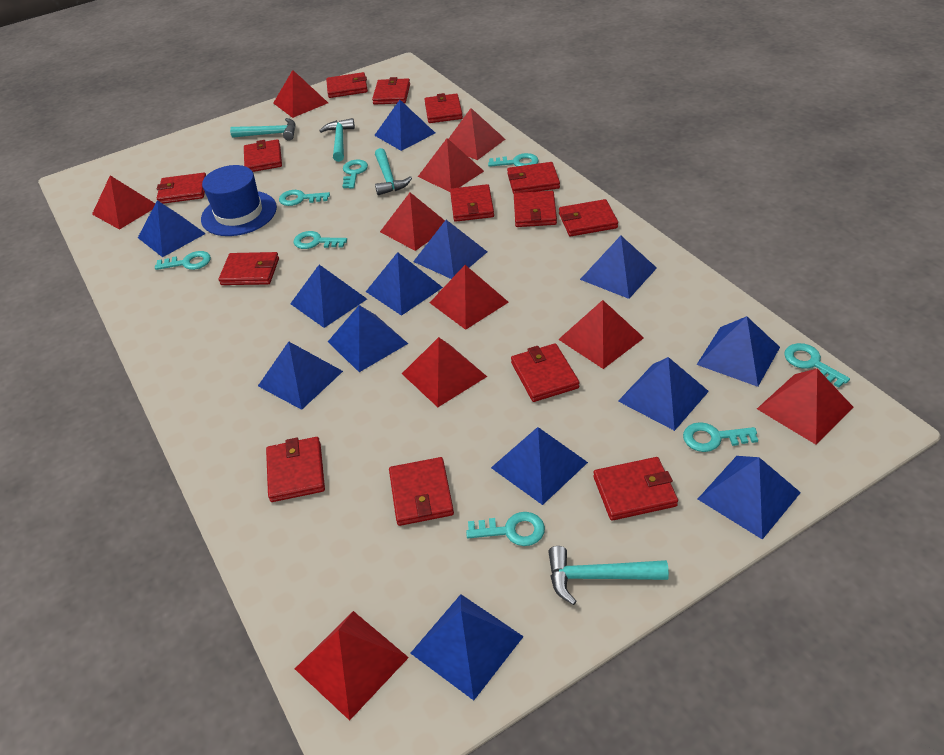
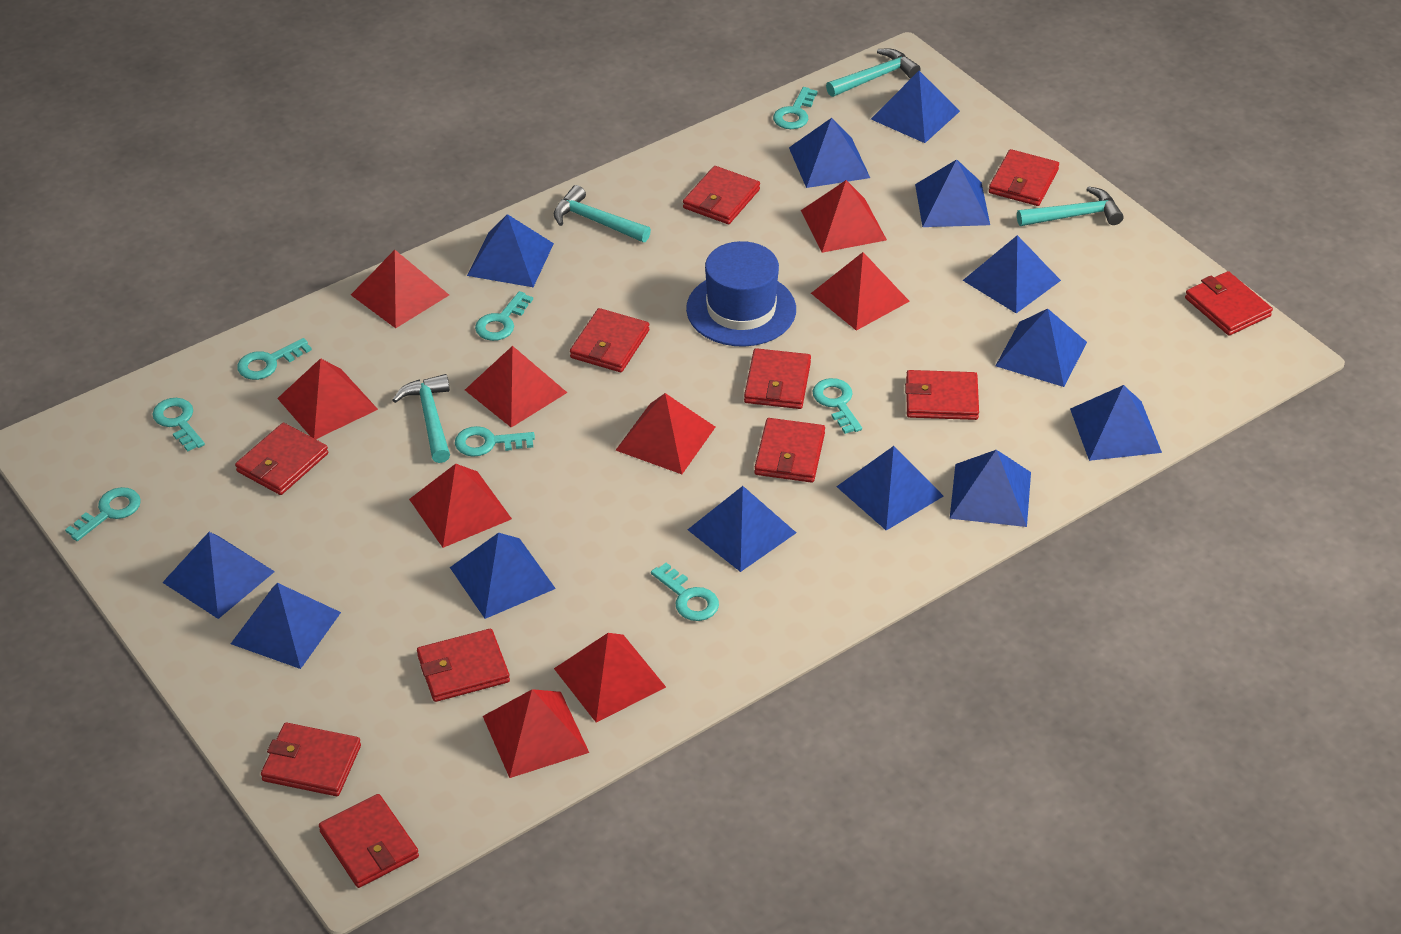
red pyramid: 10 -> 9
red wallet: 14 -> 11

